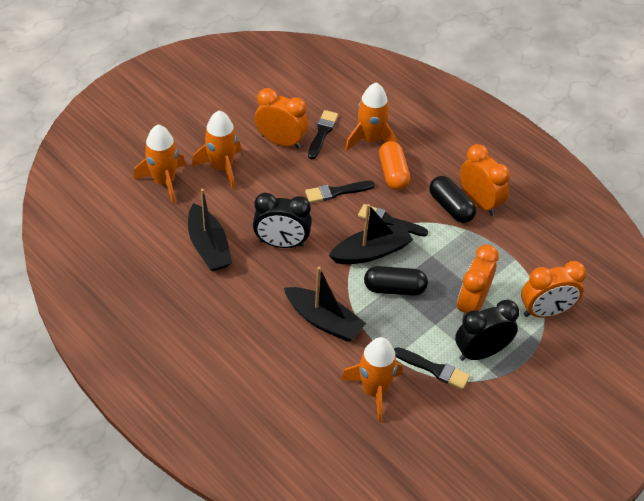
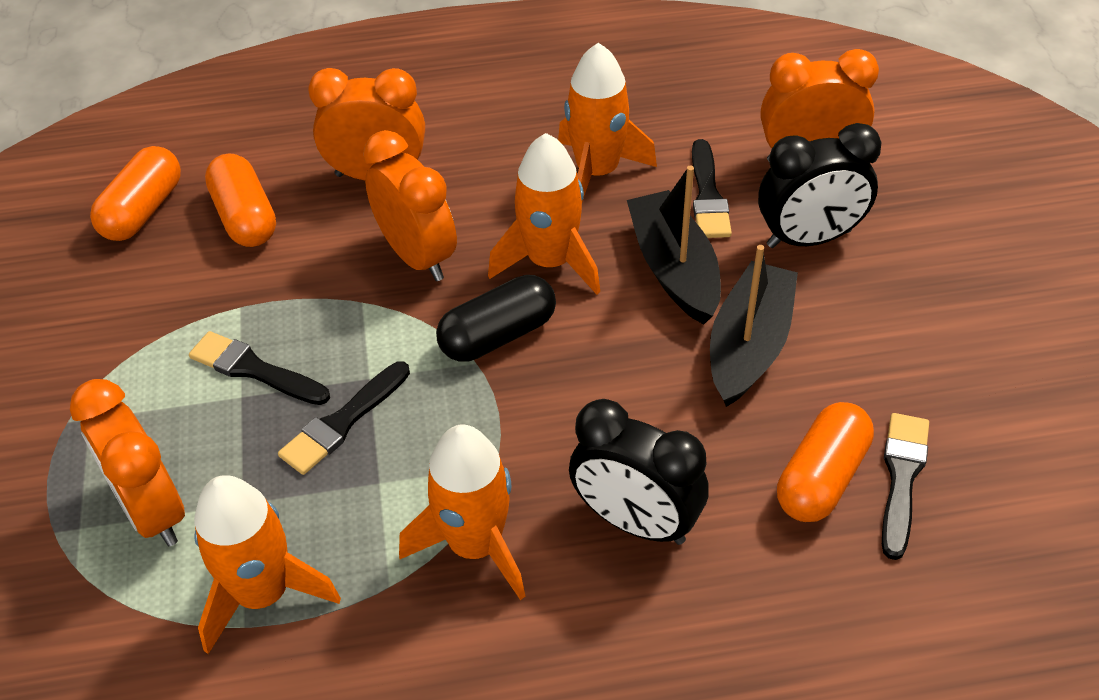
black boat: 3 -> 2
black capsule: 2 -> 1
orange capsule: 1 -> 3

